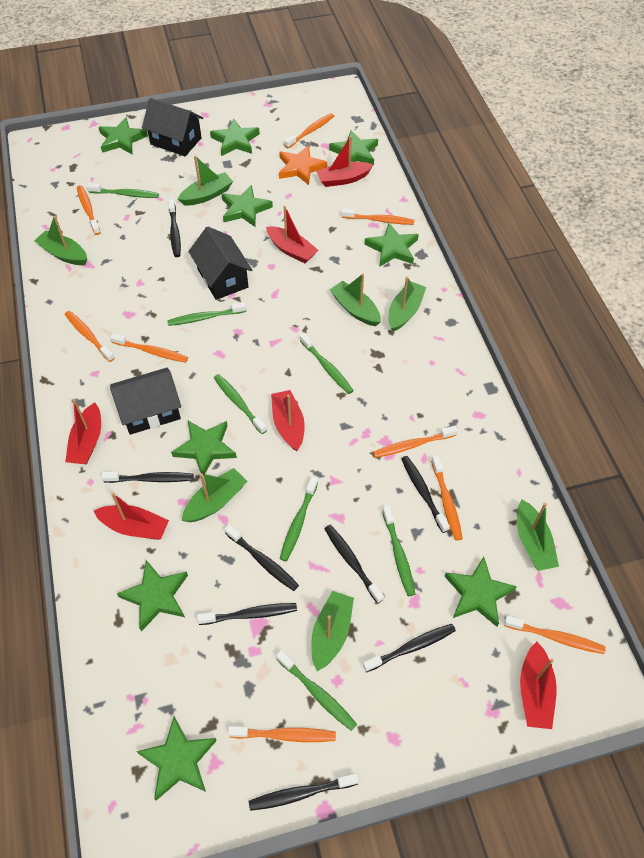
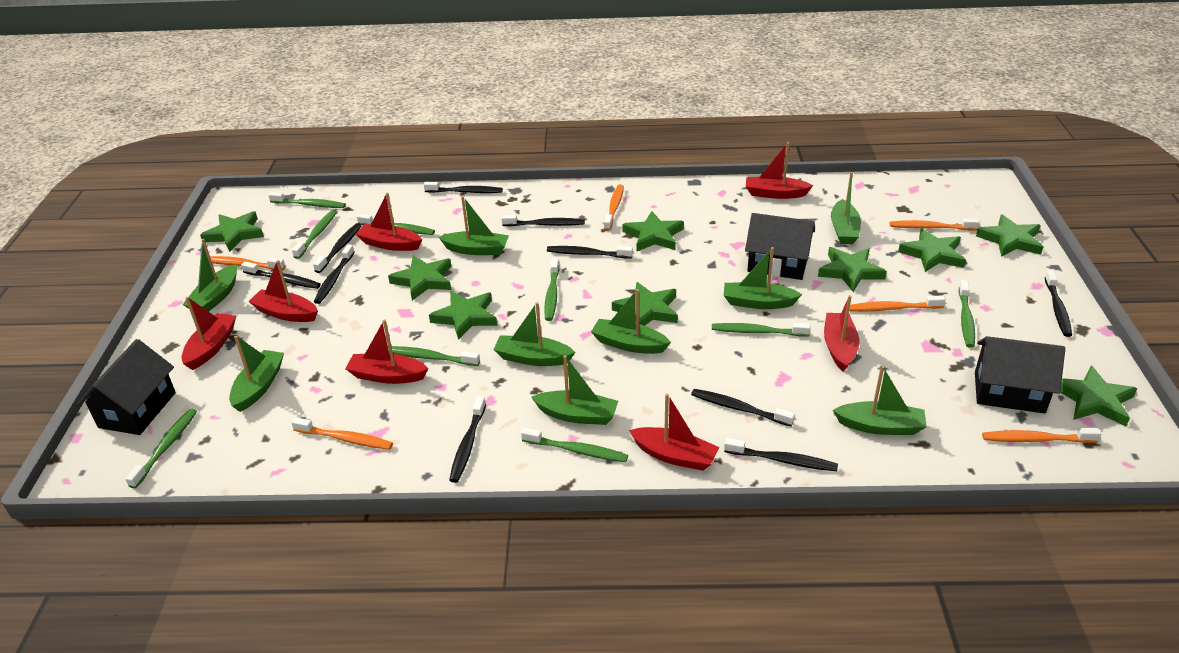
black toothbrush: 8 -> 10
green boat: 7 -> 9
green toothbrush: 7 -> 9
orange star: 1 -> 0
orange toothbrush: 9 -> 6
red boat: 6 -> 7

